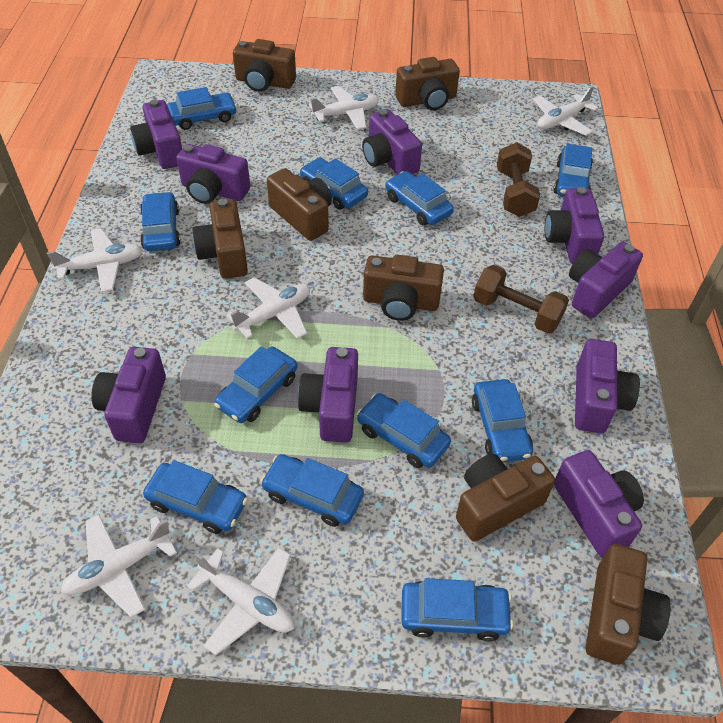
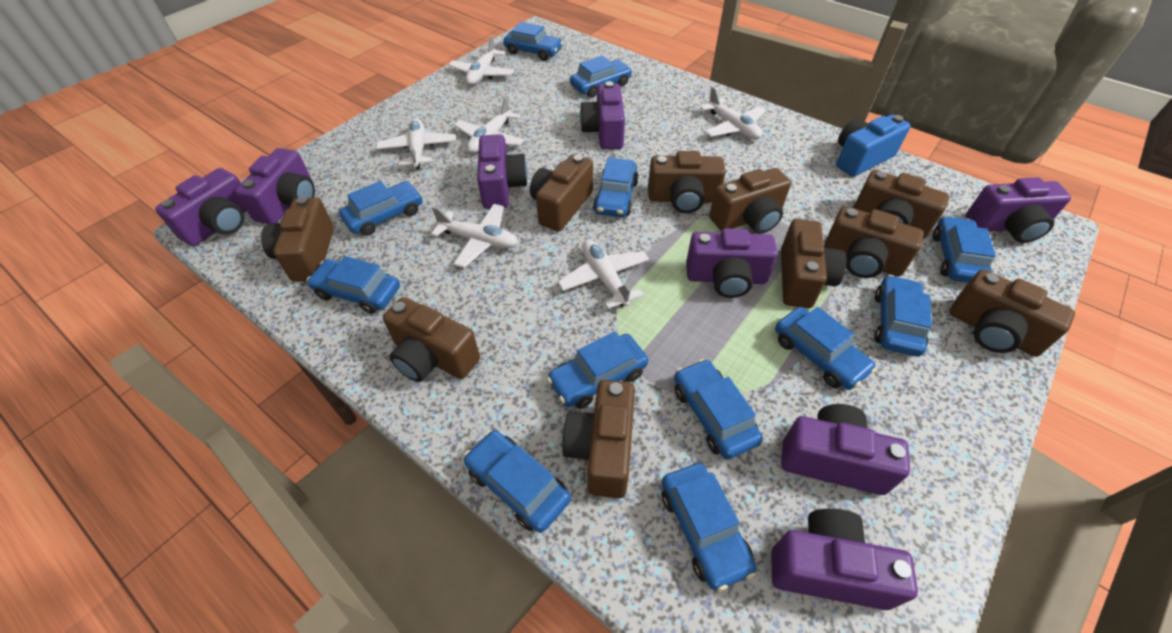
blue camera: 0 -> 1
blue car: 11 -> 12
brown camera: 7 -> 10
brown dumbbell: 2 -> 0
purple camera: 9 -> 8

